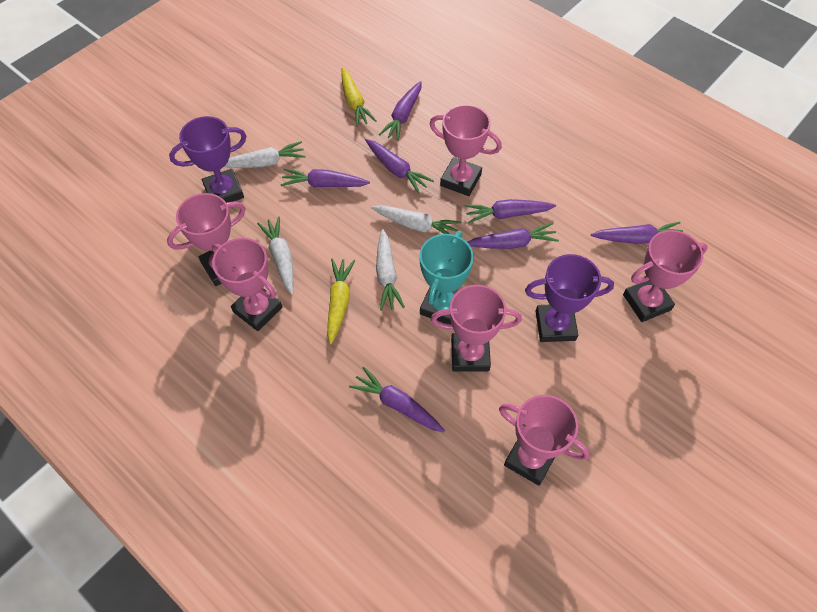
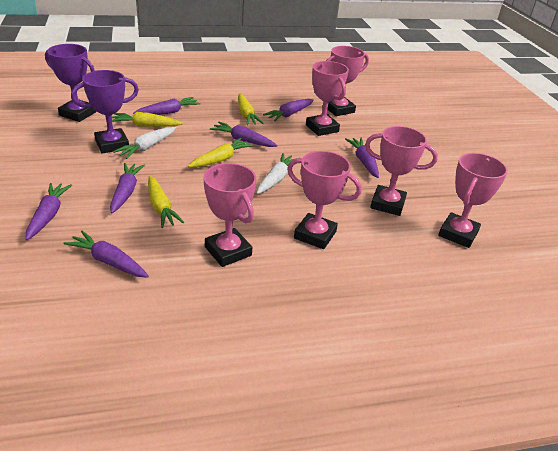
turquoise trophy: 1 -> 0
white carrot: 4 -> 2
yellow carrot: 2 -> 4

